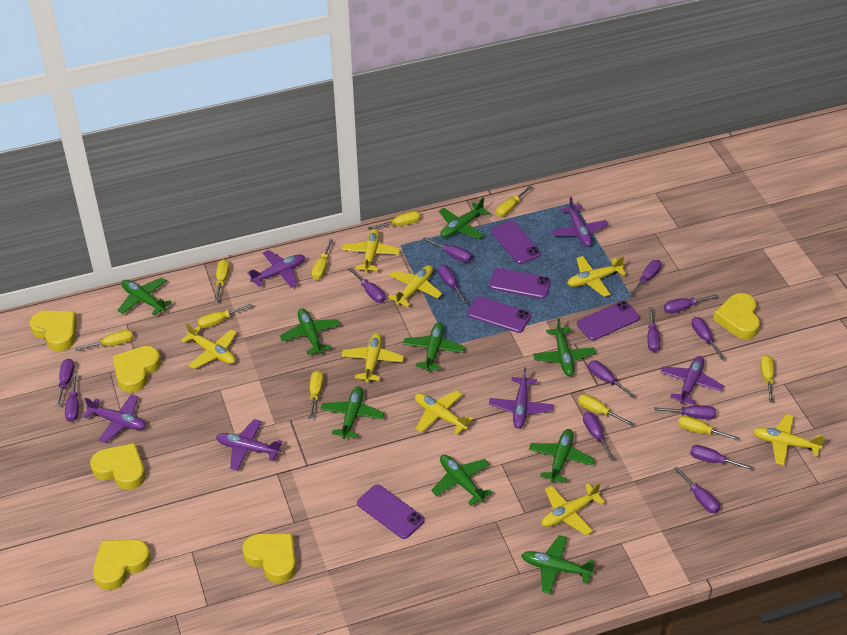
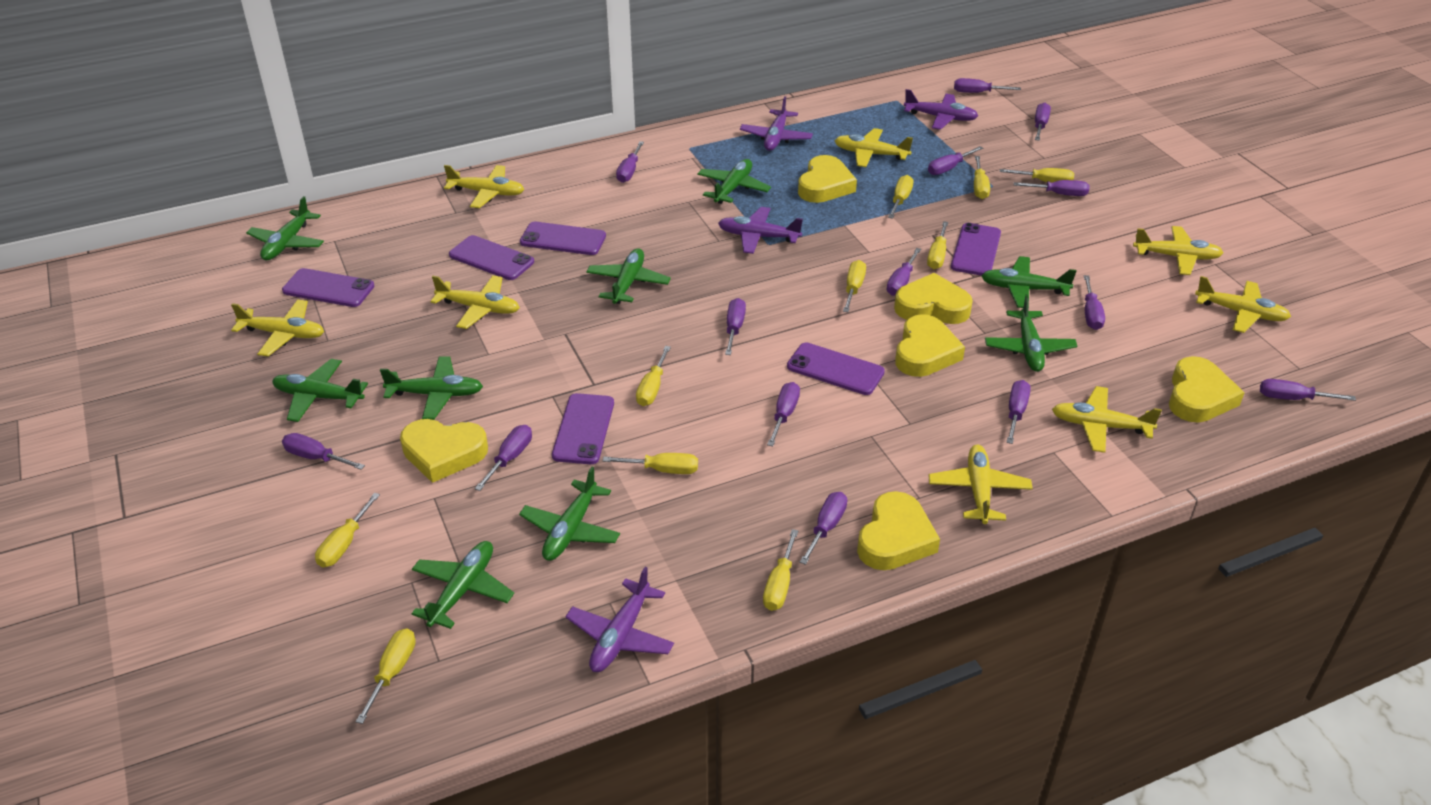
purple phone: 5 -> 6
purple plane: 6 -> 4

